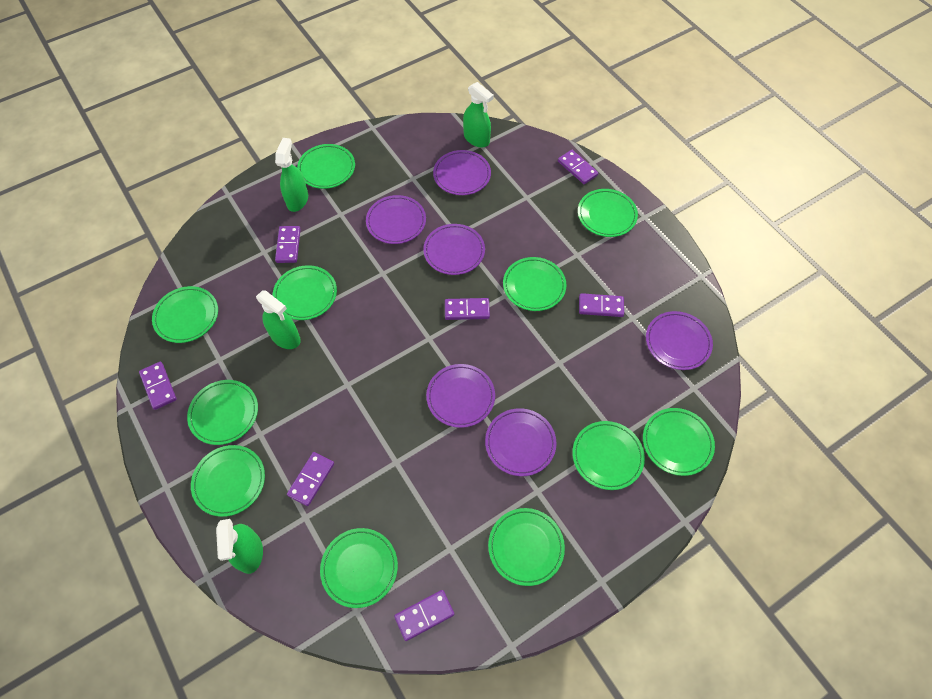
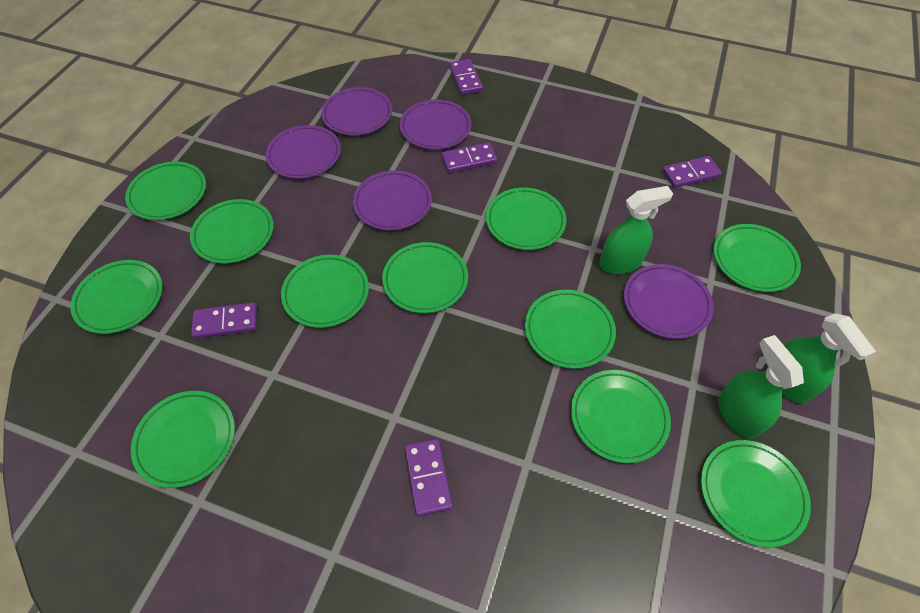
green spray bottle: 4 -> 3
purple domino: 7 -> 5
purple plate: 6 -> 5

